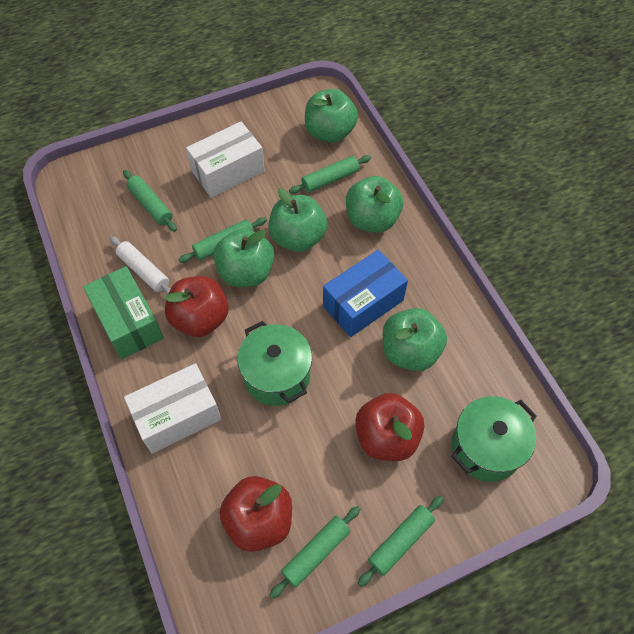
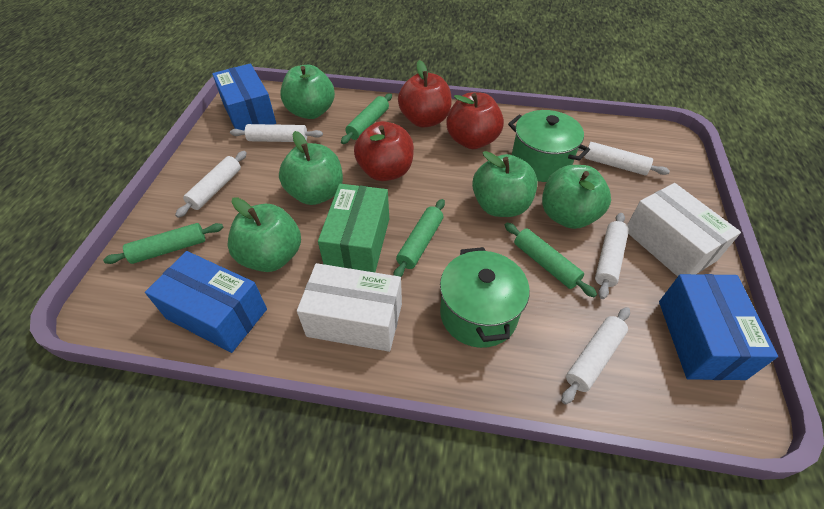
blue box: 1 -> 3
green rolling pin: 5 -> 4
white rolling pin: 1 -> 5

